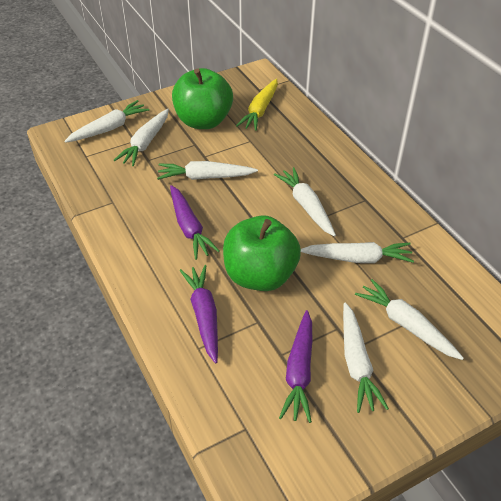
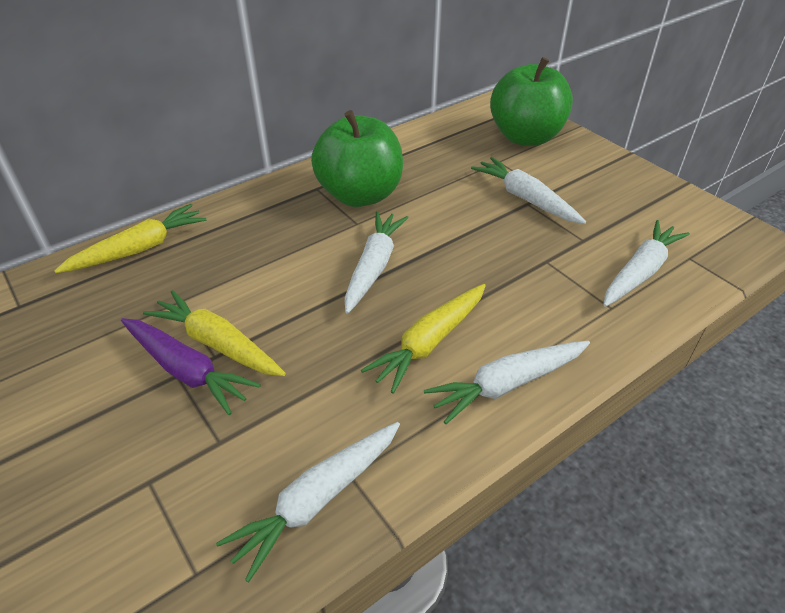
purple carrot: 3 -> 1
white carrot: 7 -> 5
yellow carrot: 1 -> 3

